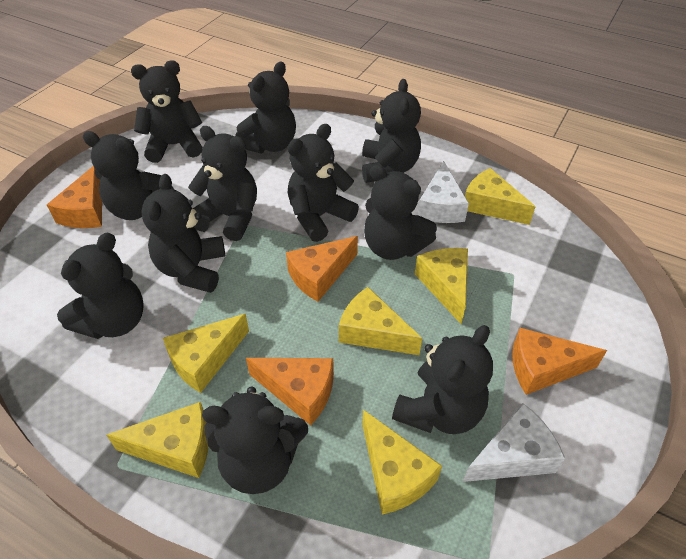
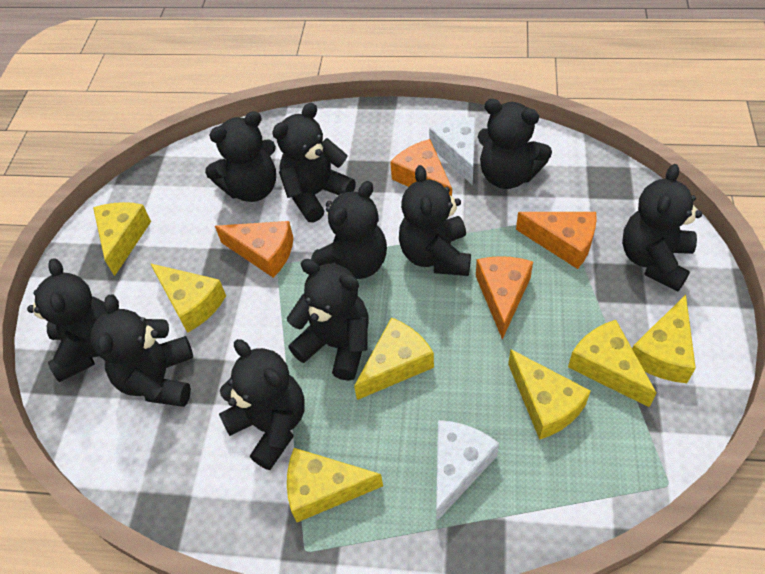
black teddy bear: 11 -> 10
yellow cheese: 6 -> 7

